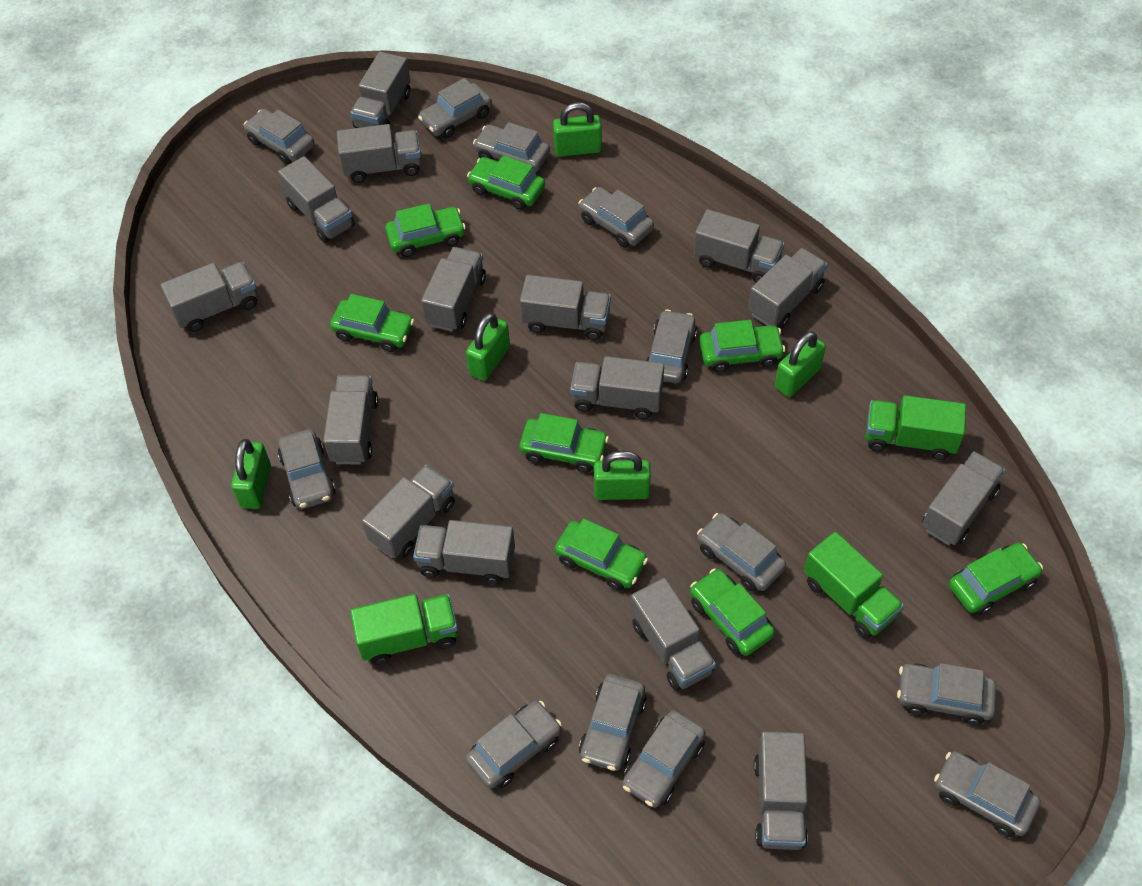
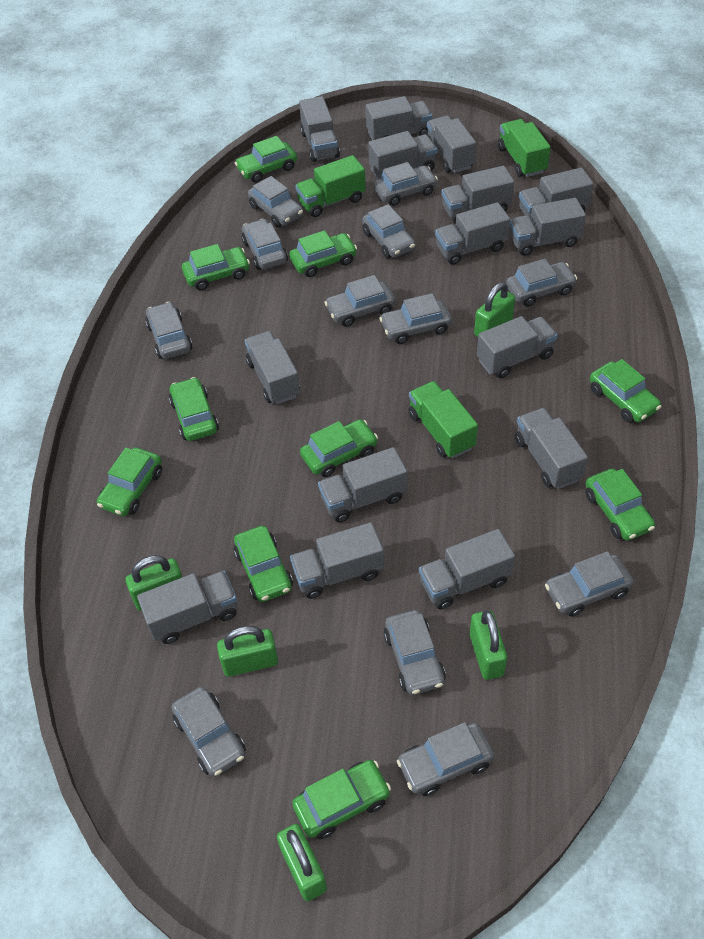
green car: 8 -> 10

